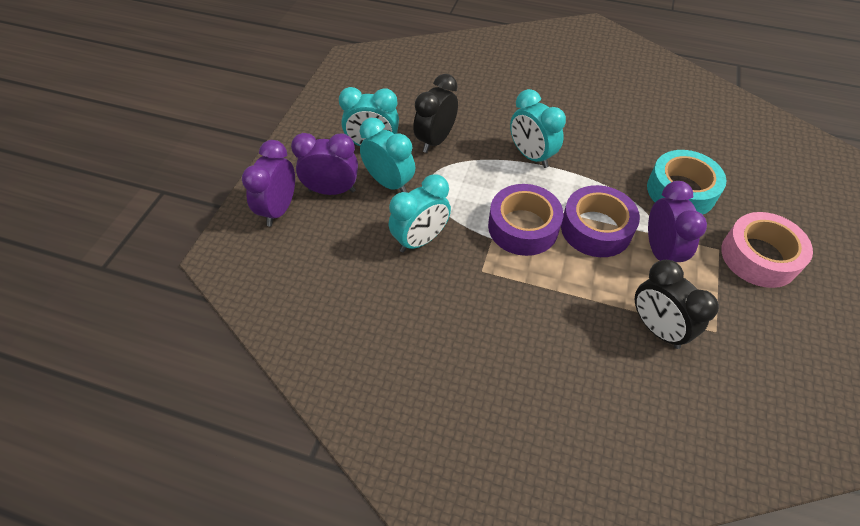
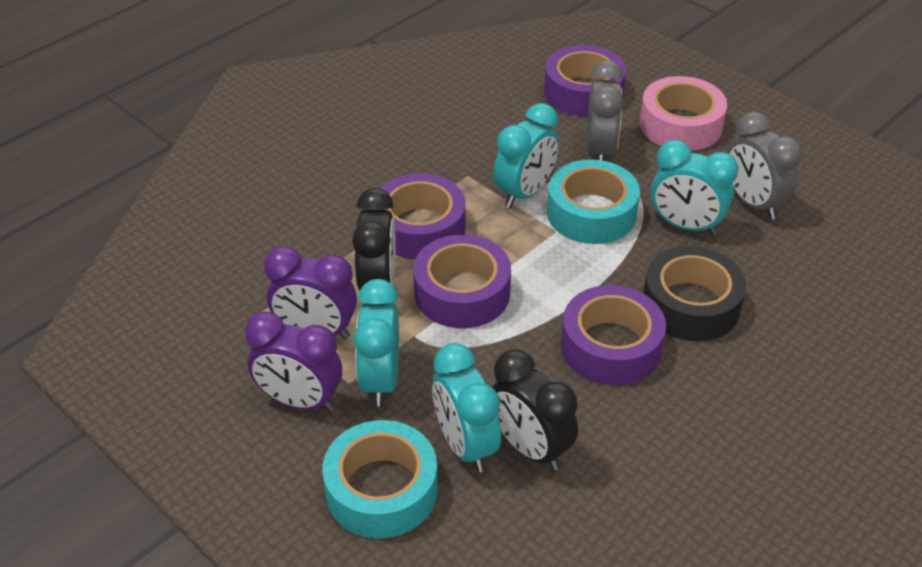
black tape: 0 -> 1
grey clock: 0 -> 2
purple clock: 3 -> 2
purple tape: 2 -> 4
turquoise tape: 1 -> 2

